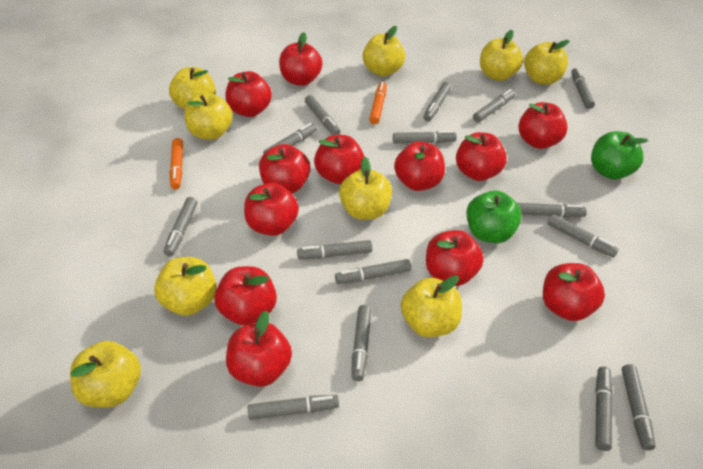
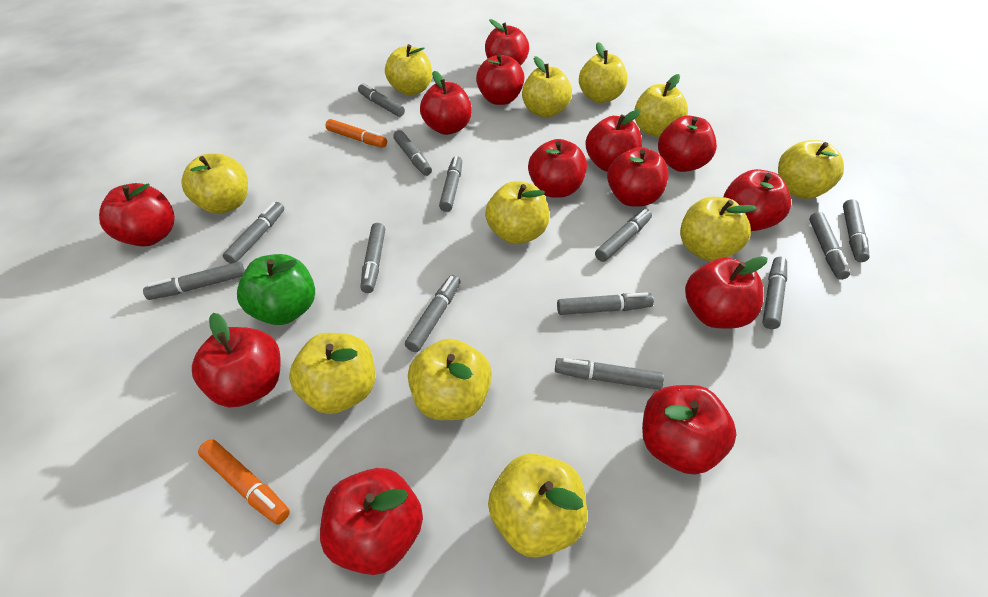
green apple: 2 -> 1
grey marker: 15 -> 13
red apple: 12 -> 13
yellow apple: 9 -> 11

